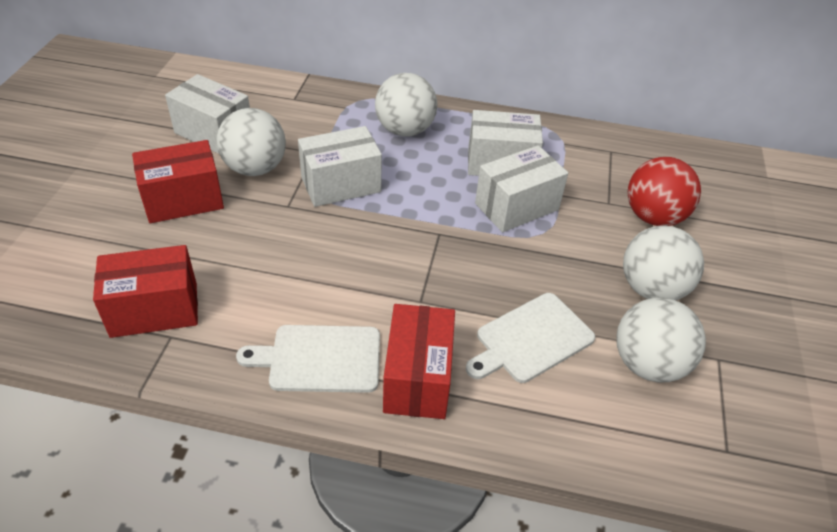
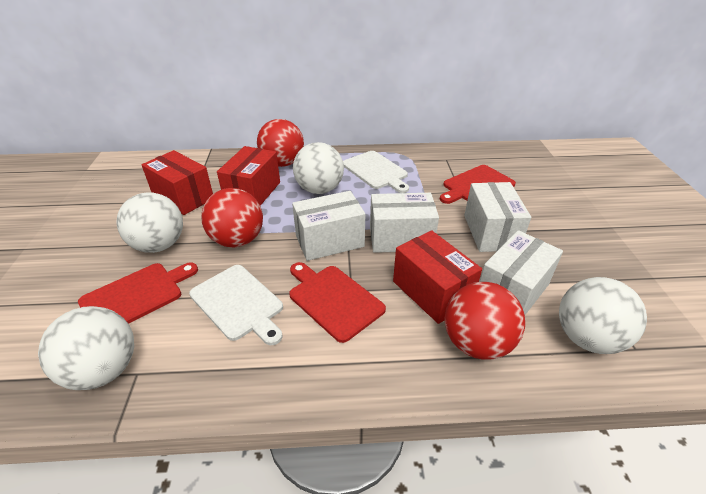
red ball: 1 -> 3
red cutting board: 0 -> 3

